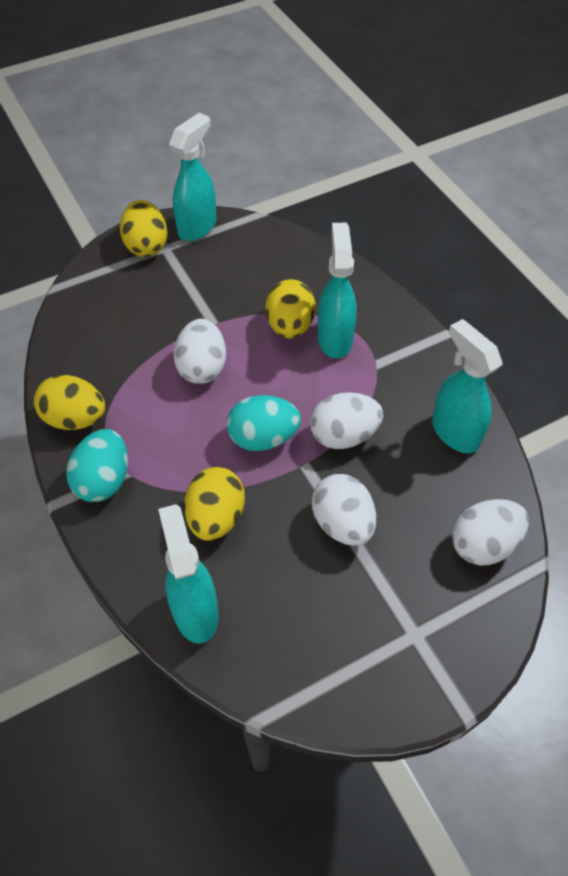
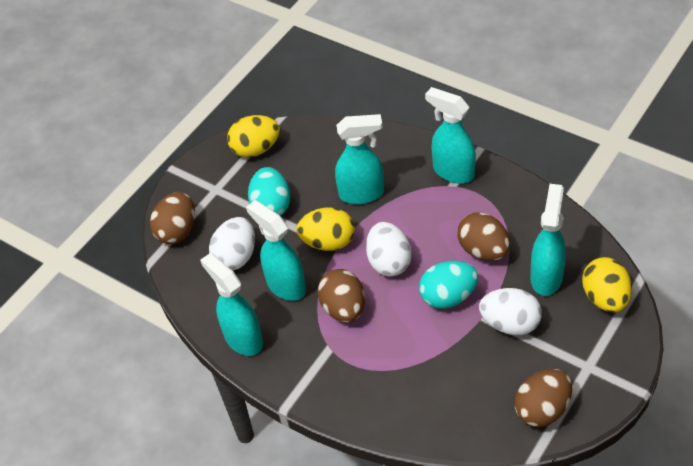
brown egg: 0 -> 4
turquoise spray bottle: 4 -> 5
white egg: 4 -> 3
yellow egg: 4 -> 3

